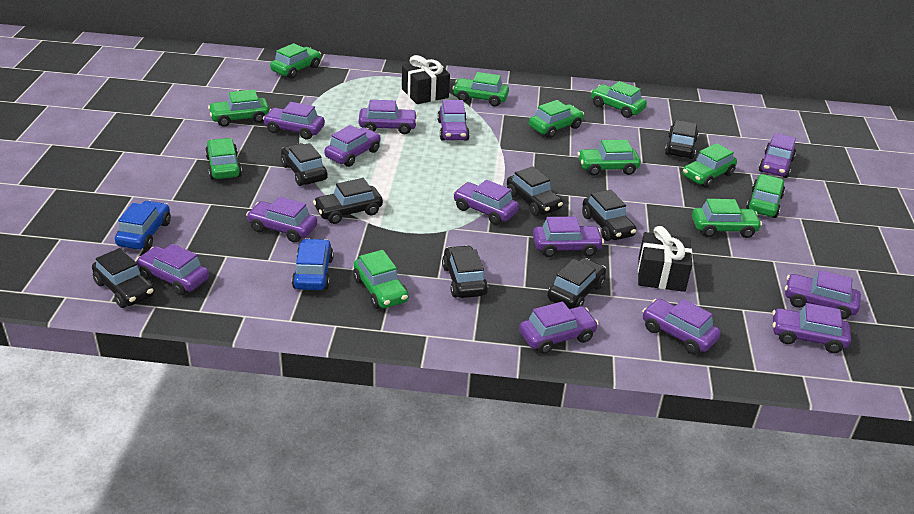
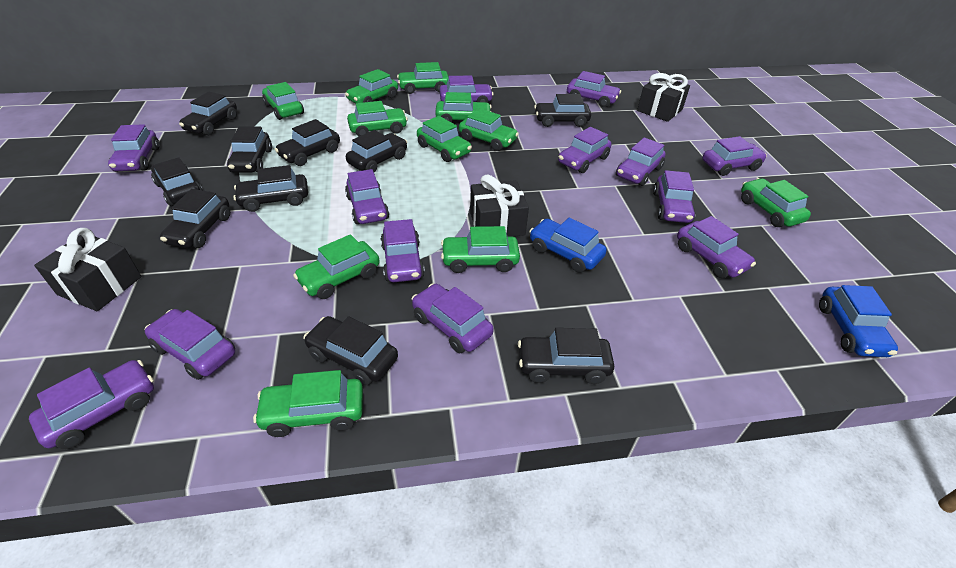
black car: 8 -> 10
black gift: 2 -> 3

